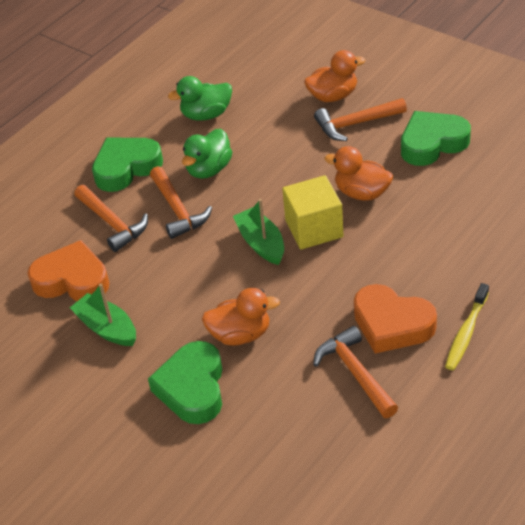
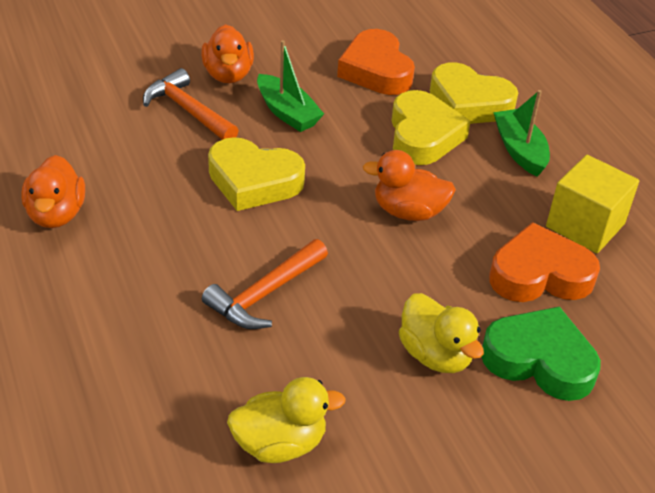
green duck: 2 -> 0
green heart: 3 -> 1
orange hammer: 4 -> 2
yellow duck: 0 -> 2
yellow heart: 0 -> 3
yellow toothbrush: 1 -> 0

